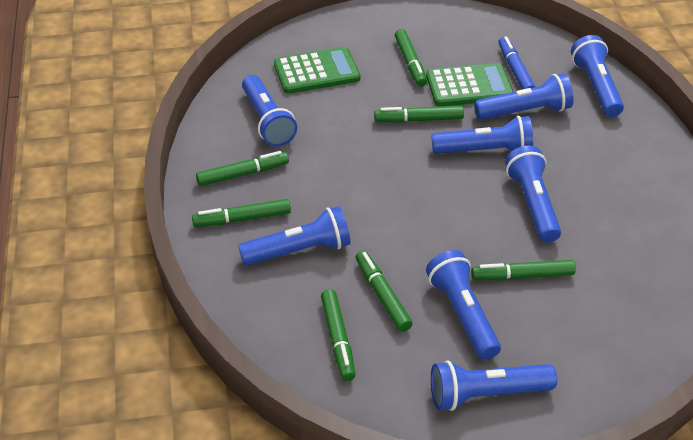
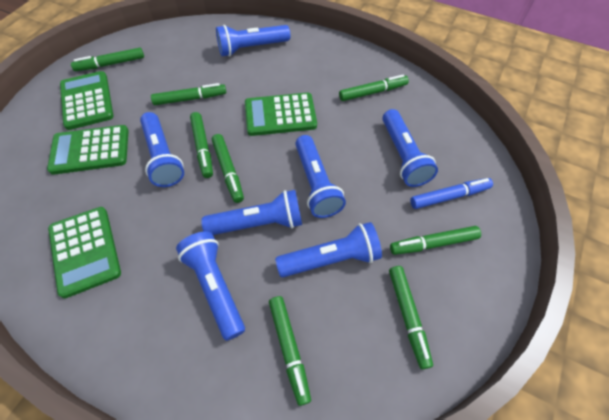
blue flashlight: 8 -> 7
green calculator: 2 -> 4
green marker: 7 -> 8

